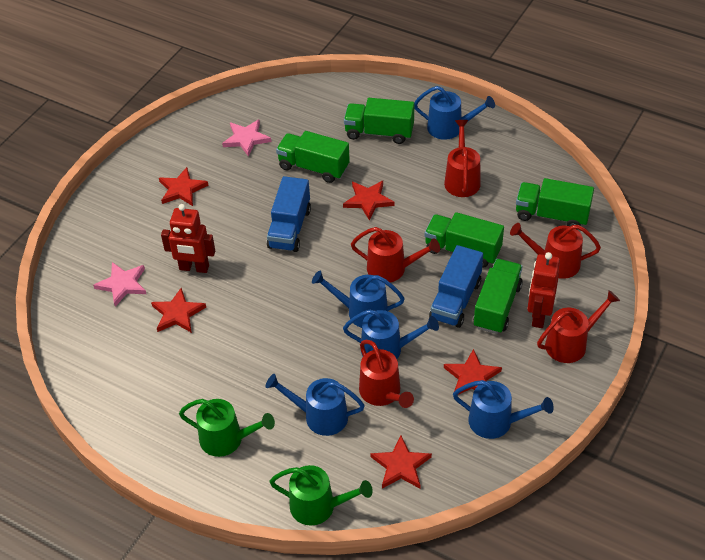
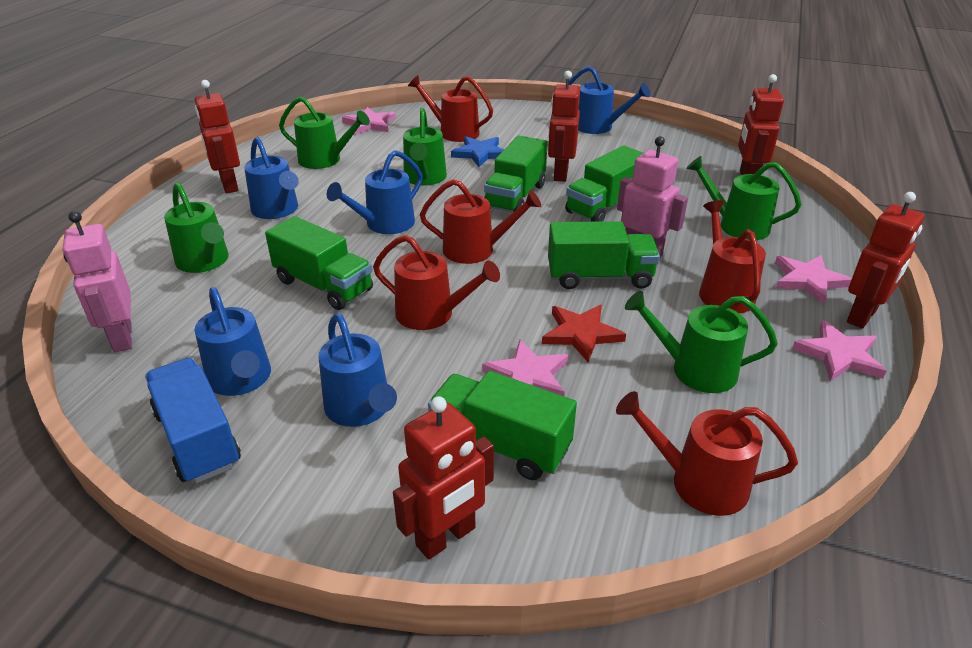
blue star: 0 -> 1
blue truck: 2 -> 1
green watering can: 2 -> 5
pink robot: 0 -> 2
pink star: 2 -> 4
red robot: 2 -> 5
red star: 5 -> 1

